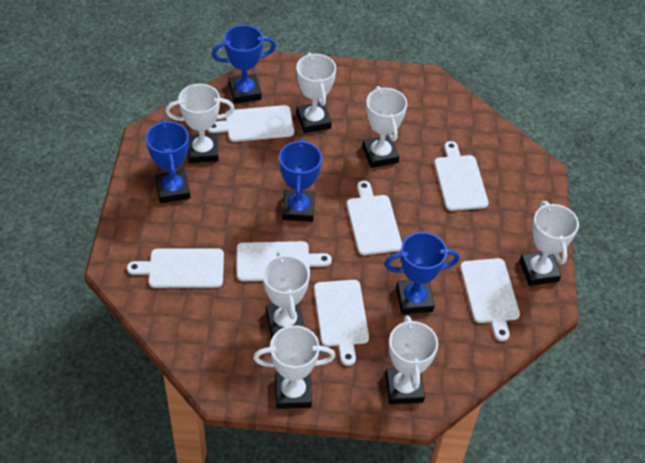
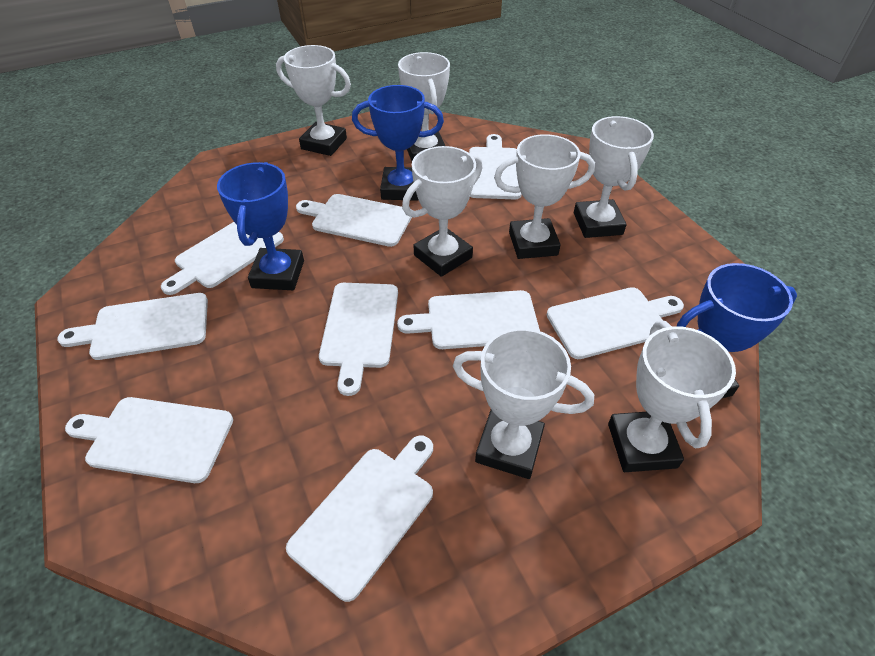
blue trophy: 4 -> 3
white cutting board: 7 -> 9

